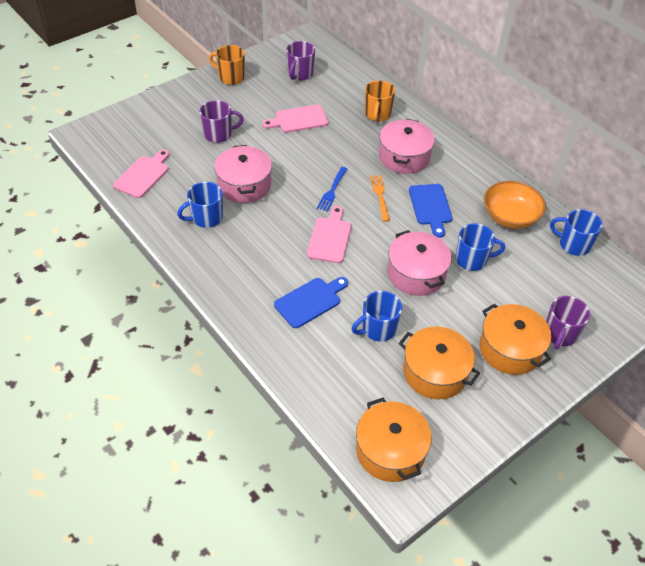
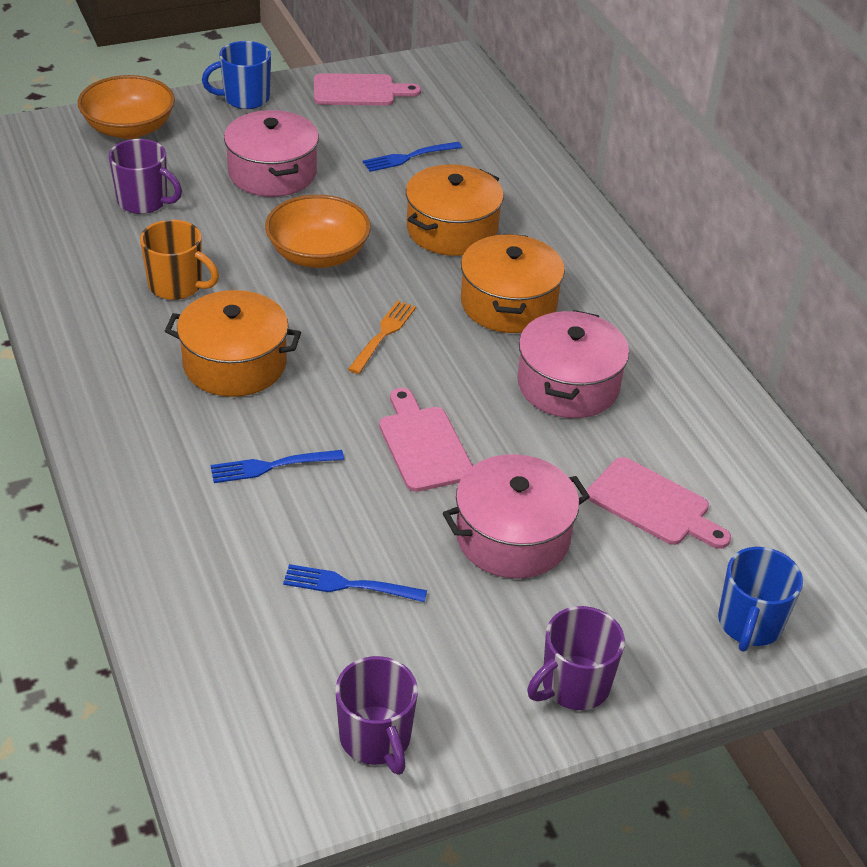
blue cutting board: 2 -> 0
blue fork: 1 -> 3
blue mug: 4 -> 2
orange bowl: 1 -> 2
orange mug: 2 -> 1

